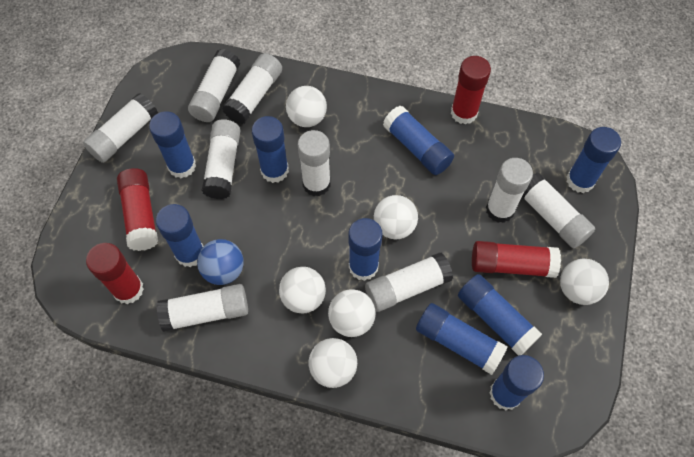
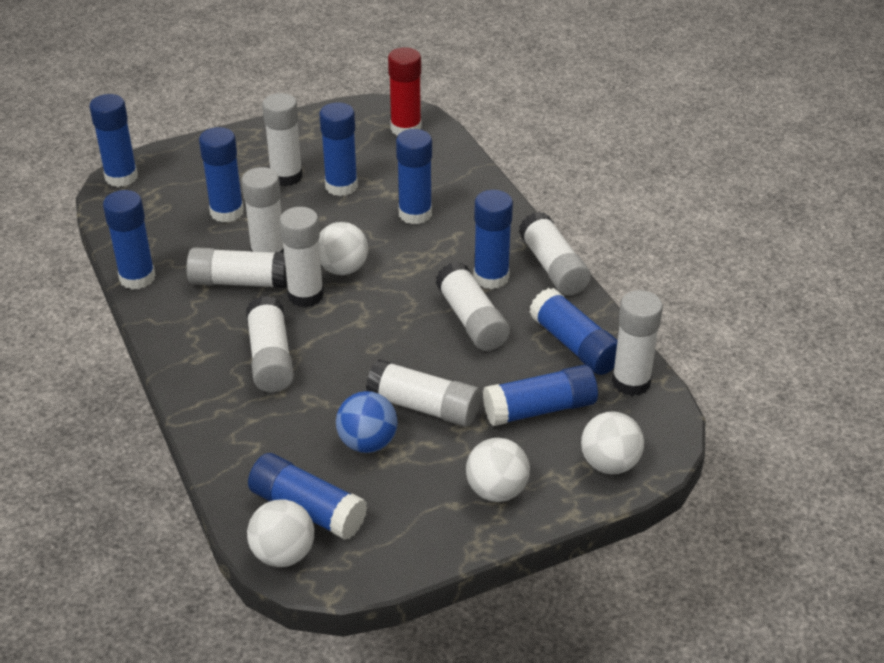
red glue stick: 4 -> 1
white ball: 6 -> 4

